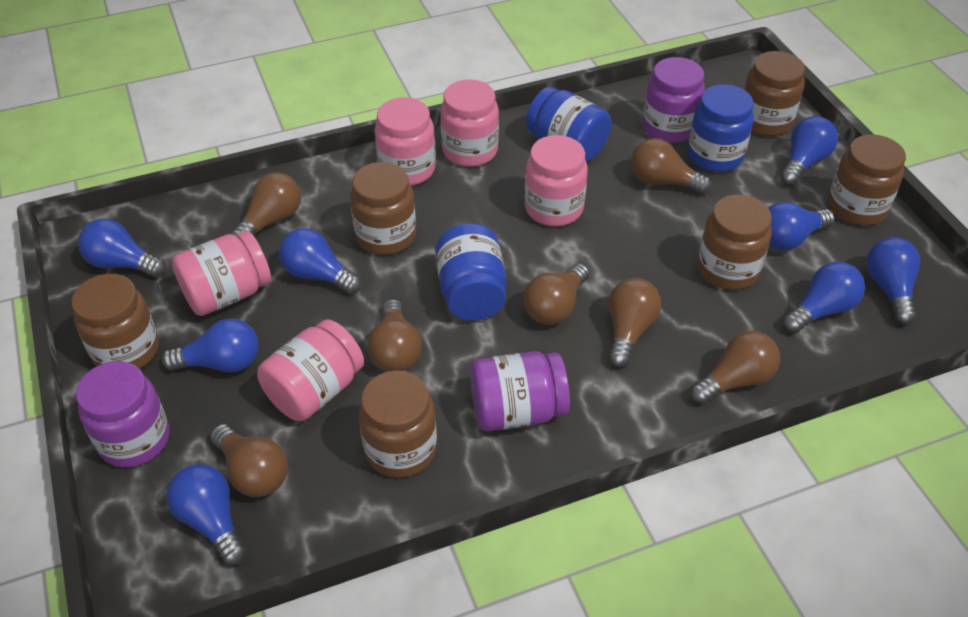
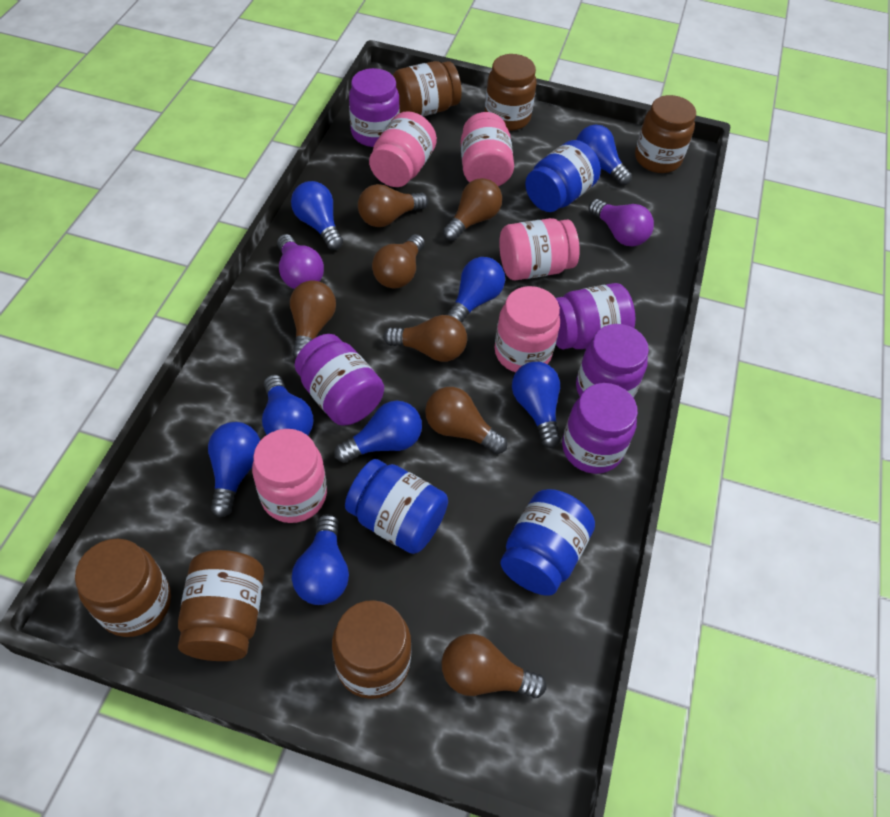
purple jar: 3 -> 5
purple light bulb: 0 -> 2

